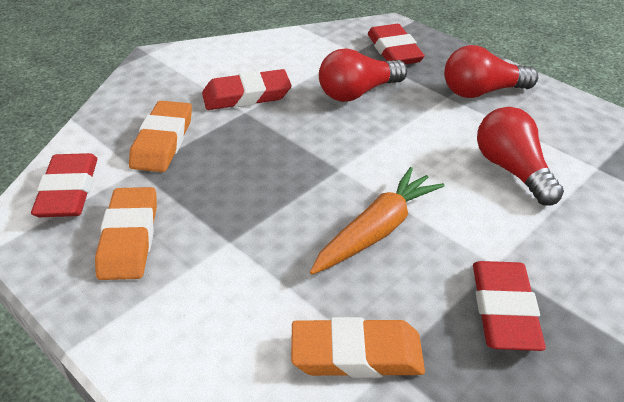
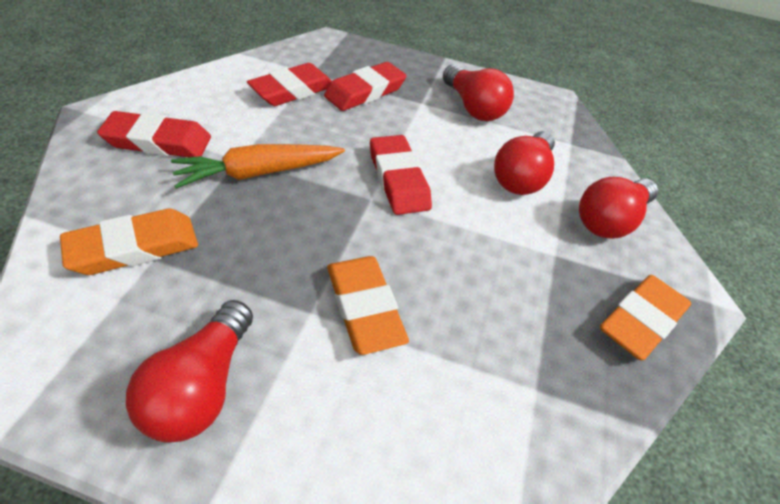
red light bulb: 3 -> 4

